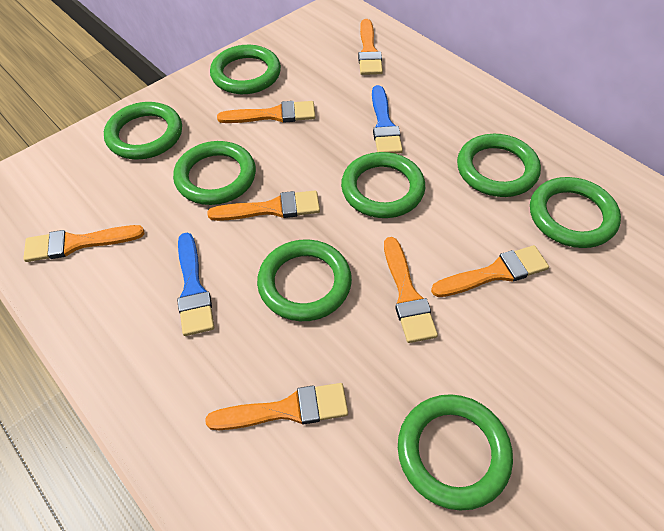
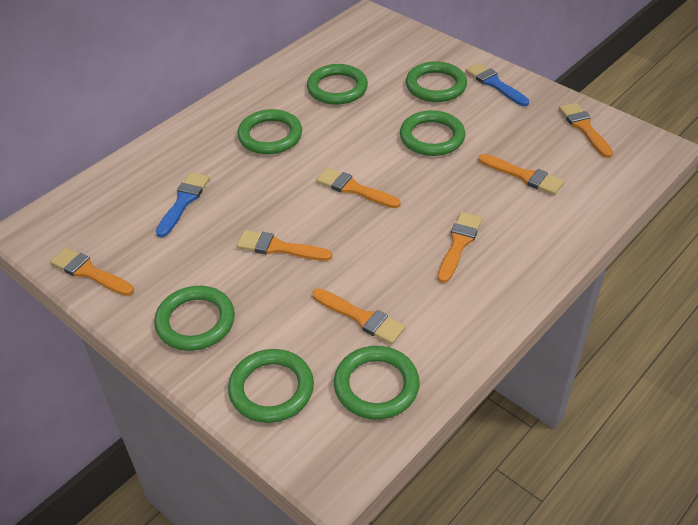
green ring: 8 -> 7

